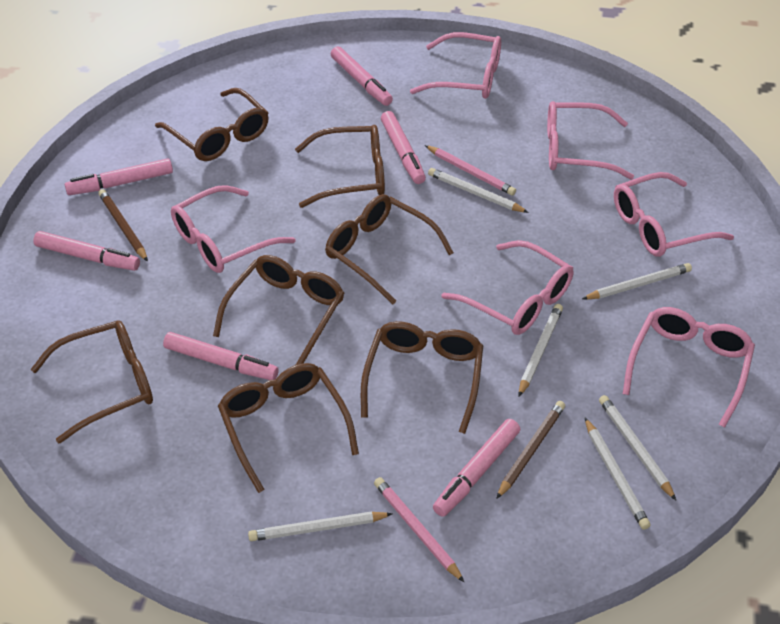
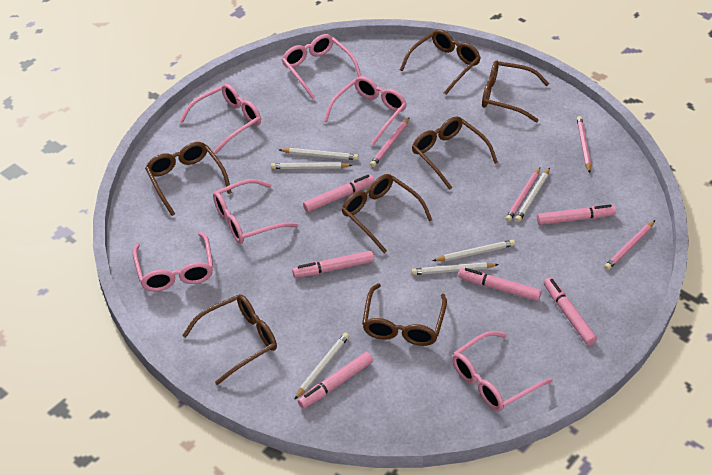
brown pencil: 2 -> 0
pink pencil: 2 -> 4

